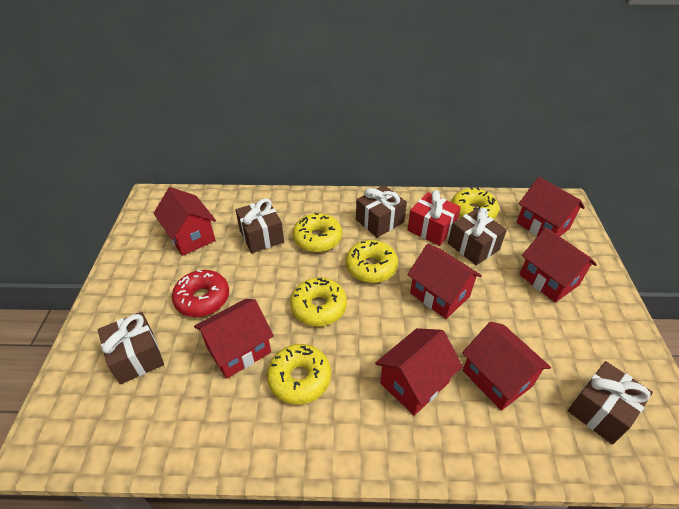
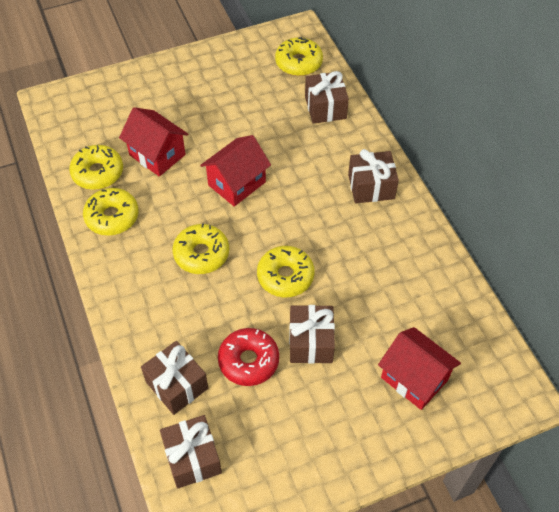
red gift: 1 -> 0
red house: 7 -> 3

